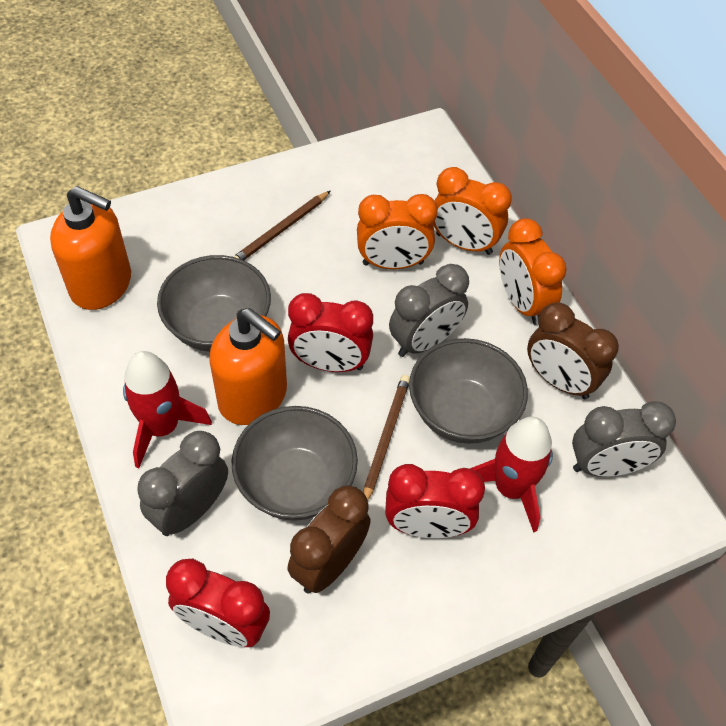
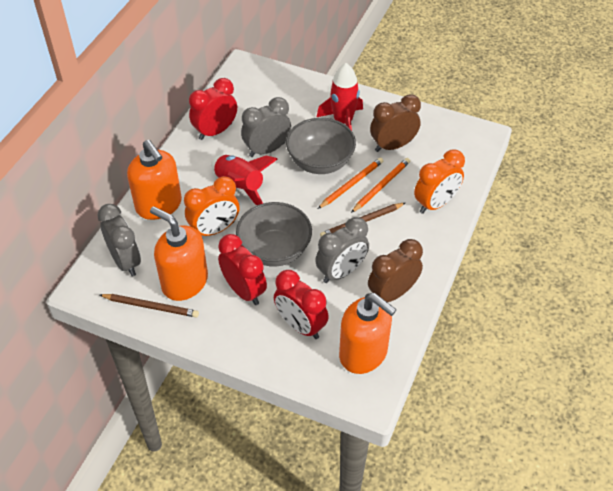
grey bowl: 3 -> 2
orange clock: 3 -> 2
orange pencil: 0 -> 2
orange soap dispenser: 2 -> 3

